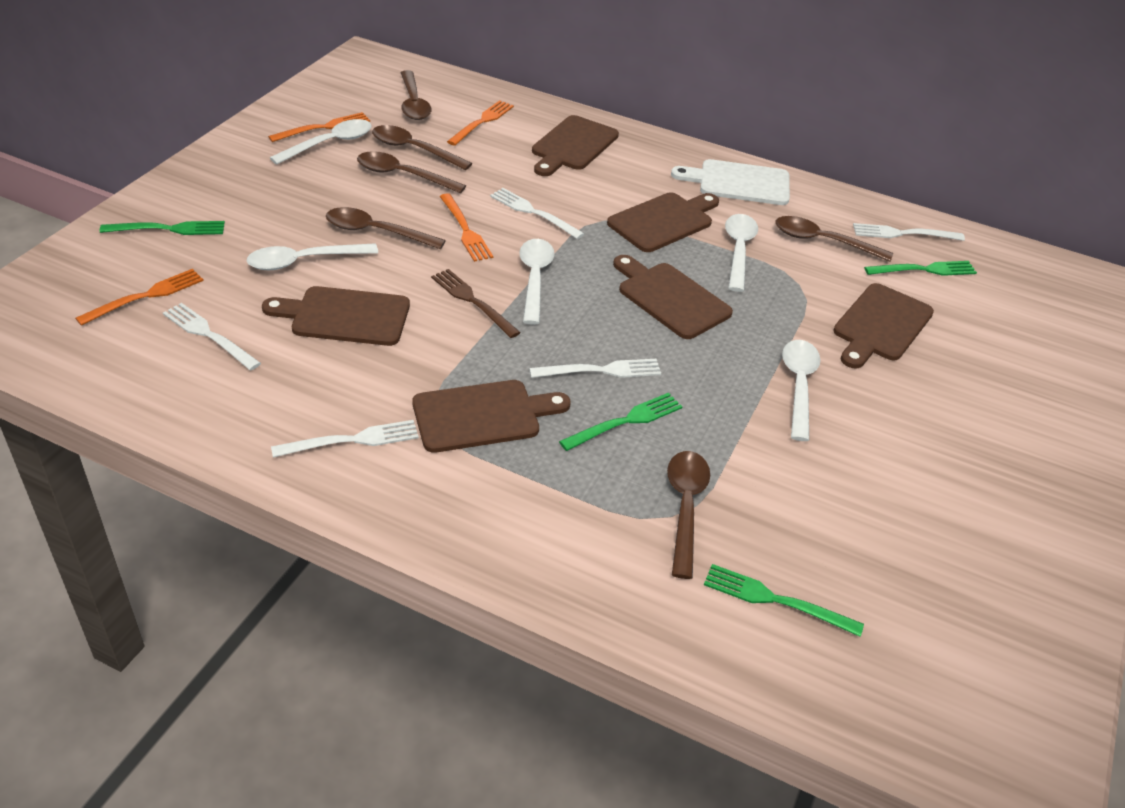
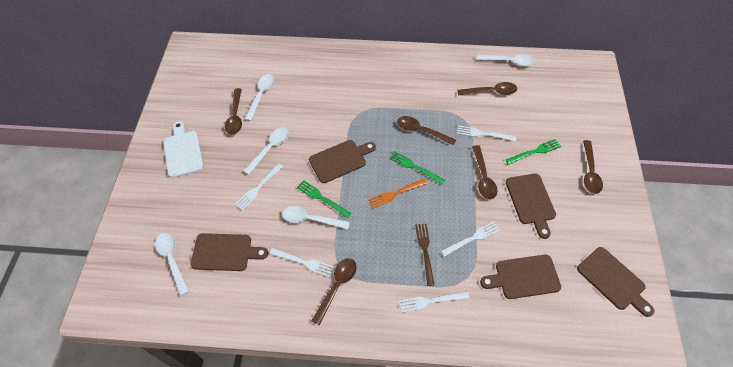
brown cutting board: 6 -> 5
green fork: 4 -> 3
orange fork: 4 -> 1

